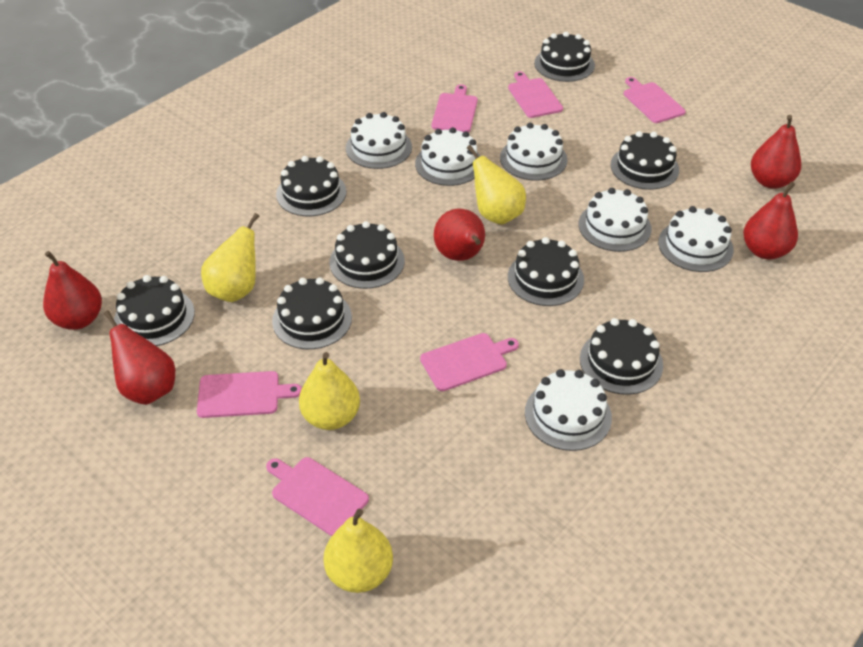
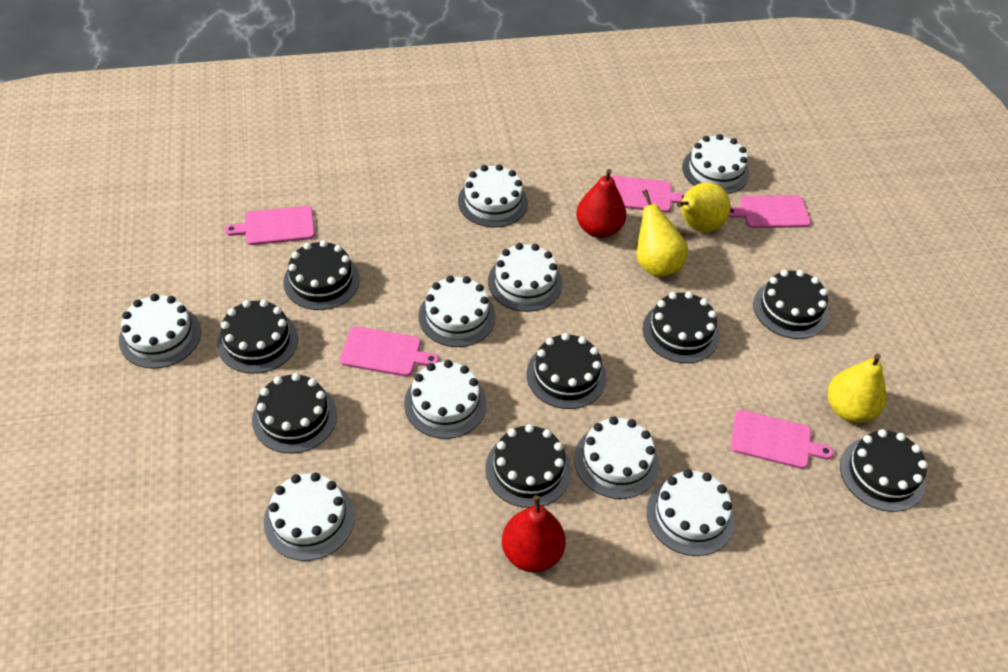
pink cutting board: 6 -> 5
red pear: 5 -> 2
white cake: 6 -> 9
yellow pear: 4 -> 3

